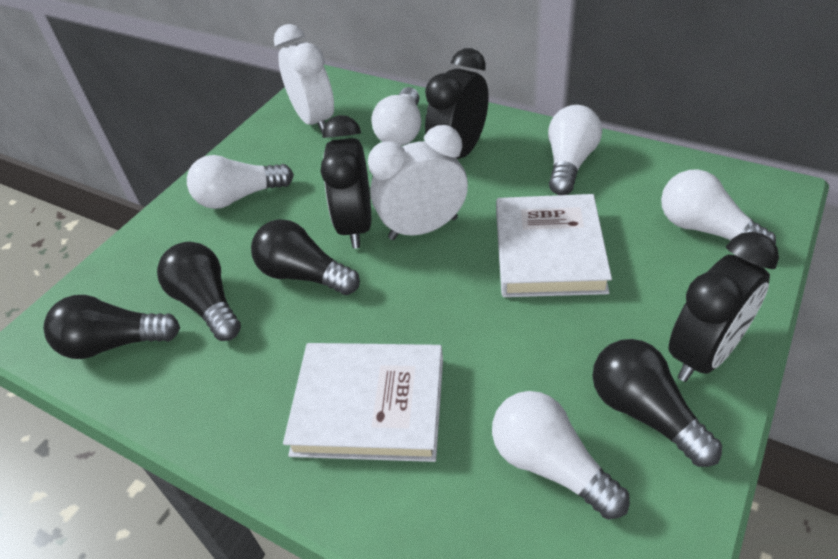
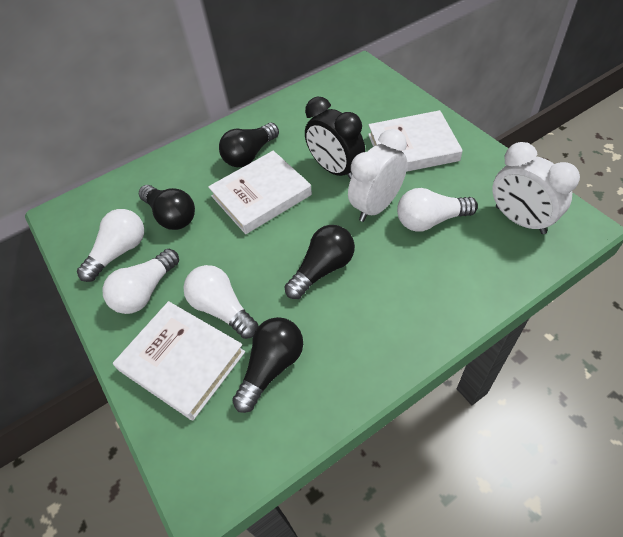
black clock: 3 -> 1
white book: 2 -> 3
white light bulb: 5 -> 4

